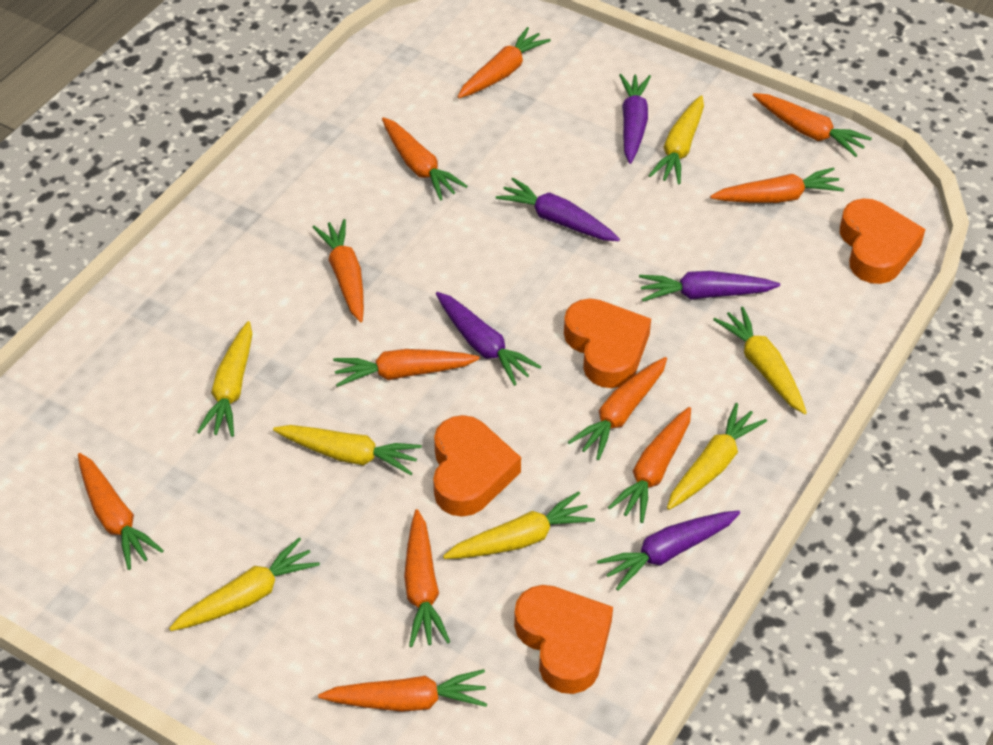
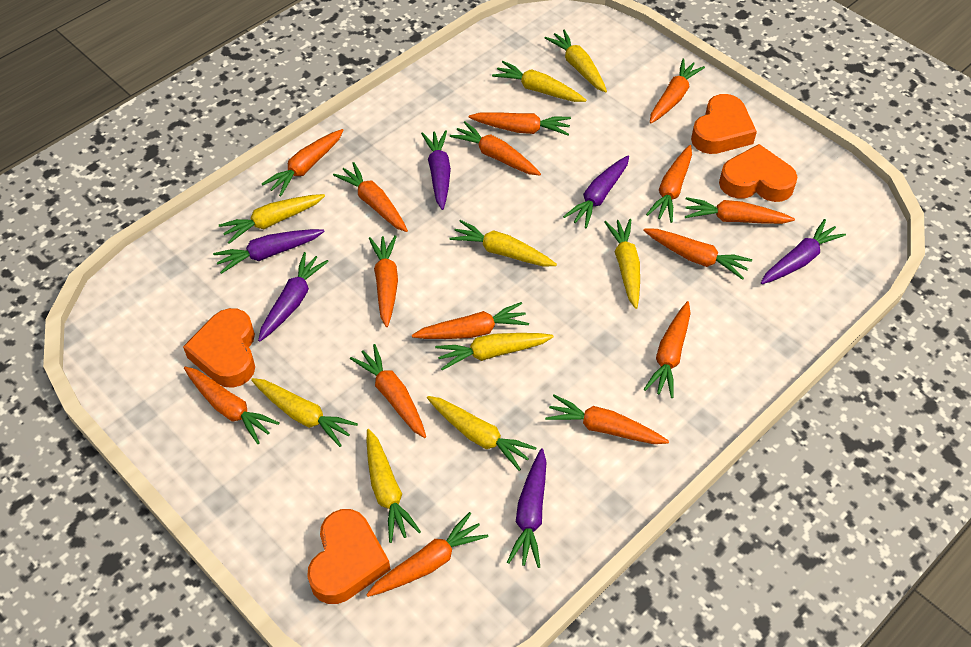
orange carrot: 11 -> 15
purple carrot: 5 -> 6
yellow carrot: 7 -> 9

